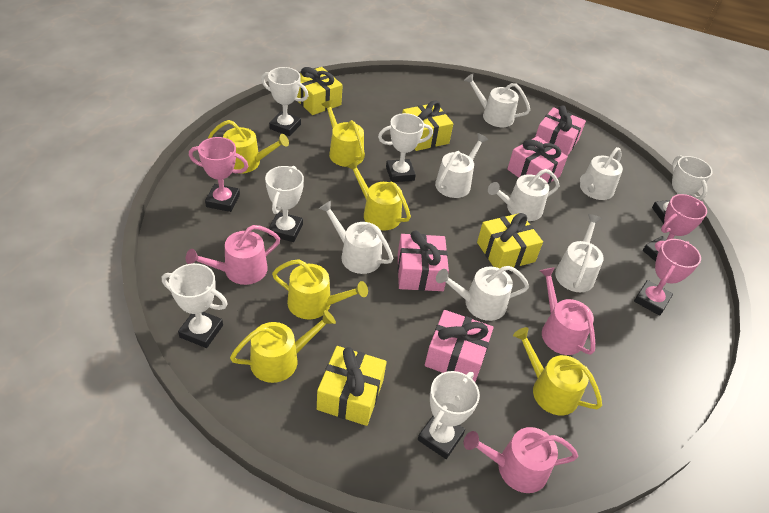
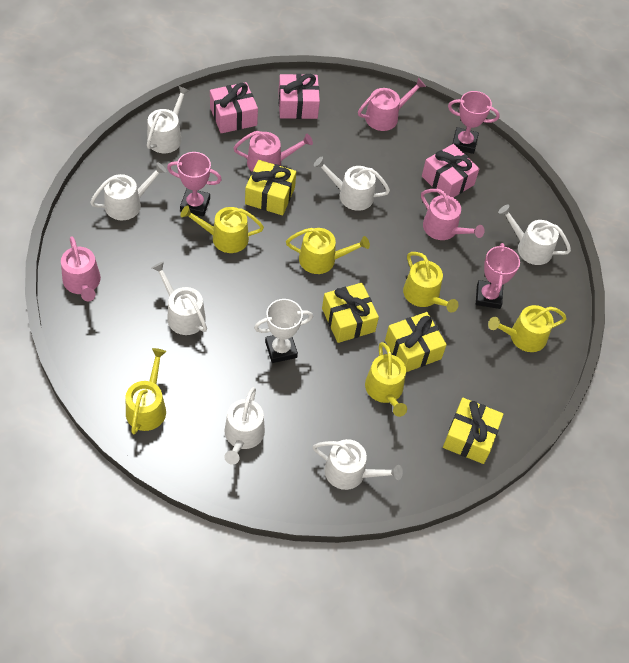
pink gift: 4 -> 3
pink watering can: 3 -> 4
white trophy: 6 -> 1

